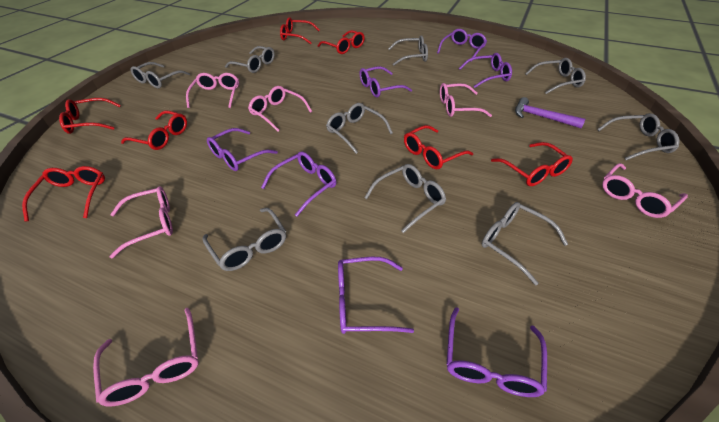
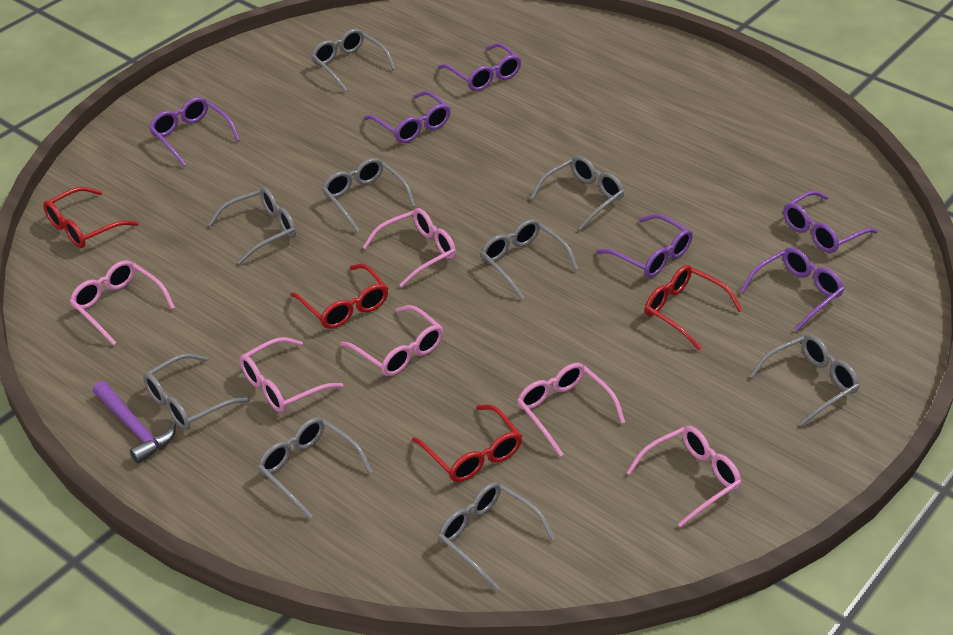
purple glasses: 7 -> 6
red glasses: 7 -> 4

